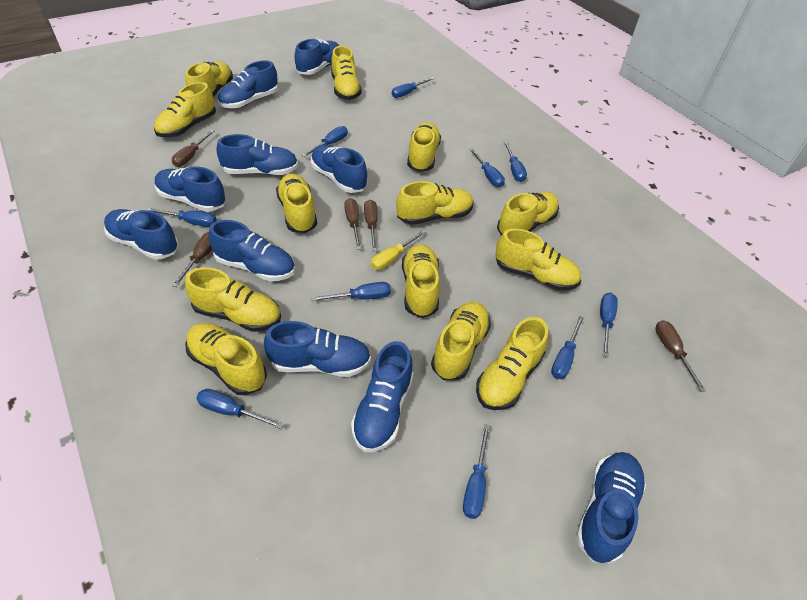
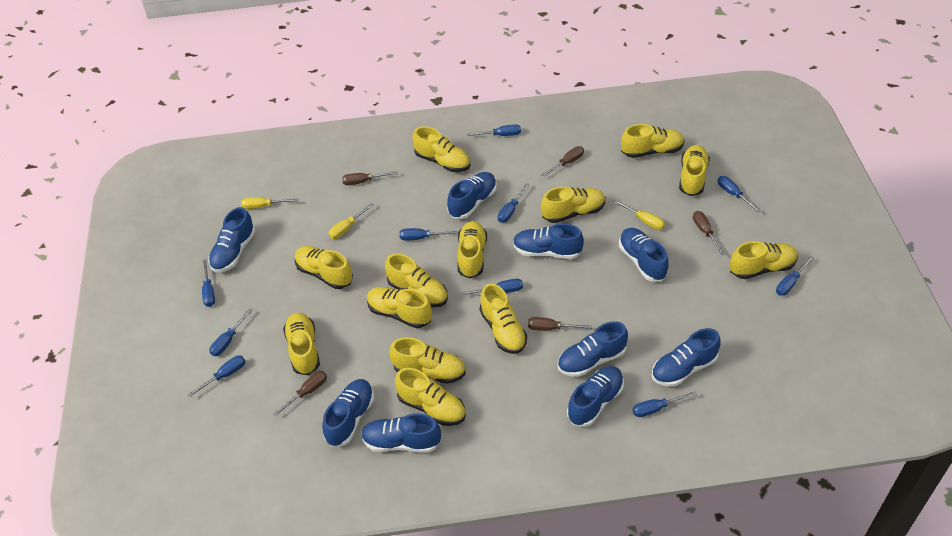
blue shoe: 10 -> 9
yellow screwdriver: 1 -> 3

